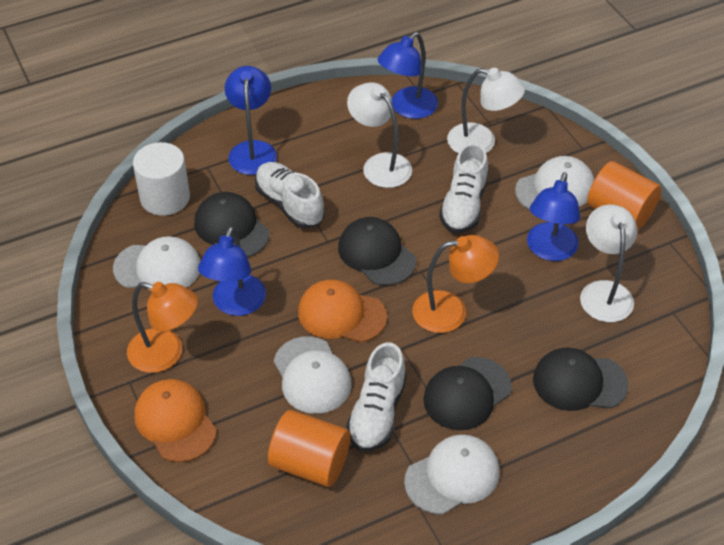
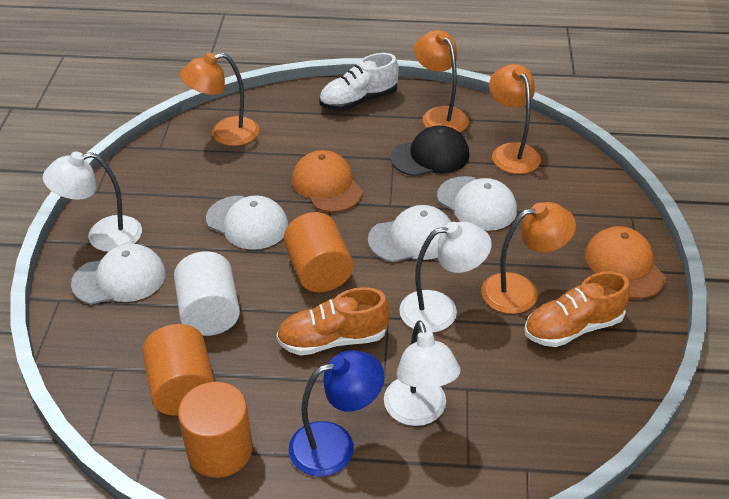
black cap: 4 -> 1
blue lamp: 4 -> 1
orange cylinder: 2 -> 3
orange lamp: 2 -> 4
orange shoe: 0 -> 2
white shoe: 3 -> 1

